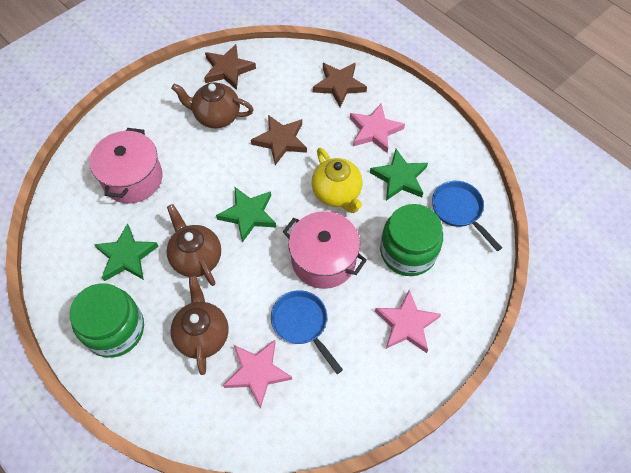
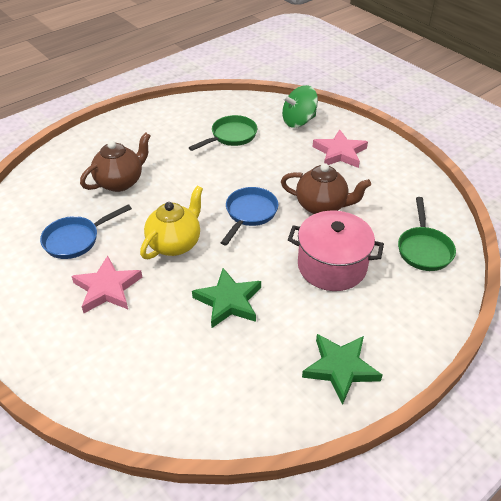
brown star: 3 -> 0
brown teapot: 3 -> 2
green jar: 2 -> 0
green pan: 0 -> 2
green spinning top: 0 -> 1
green star: 3 -> 2
pink pot: 2 -> 1
pink star: 3 -> 2

